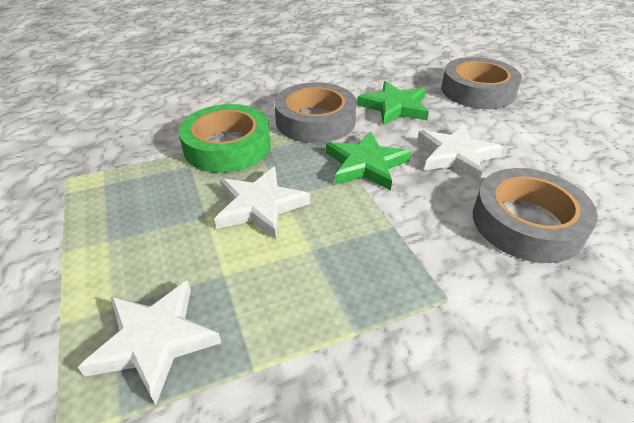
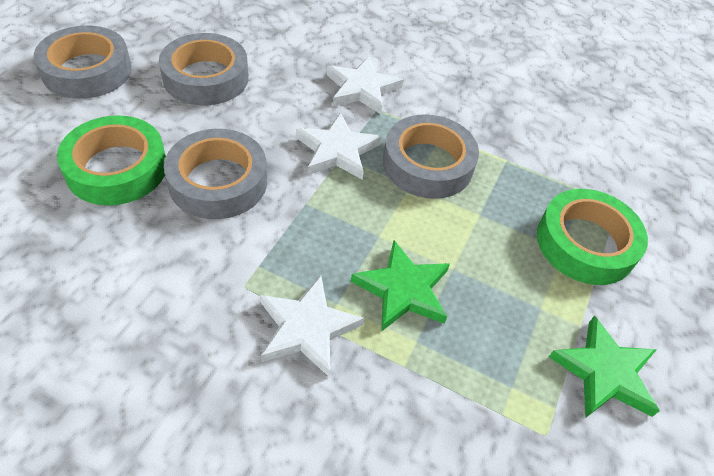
green tape: 1 -> 2
grey tape: 3 -> 4

